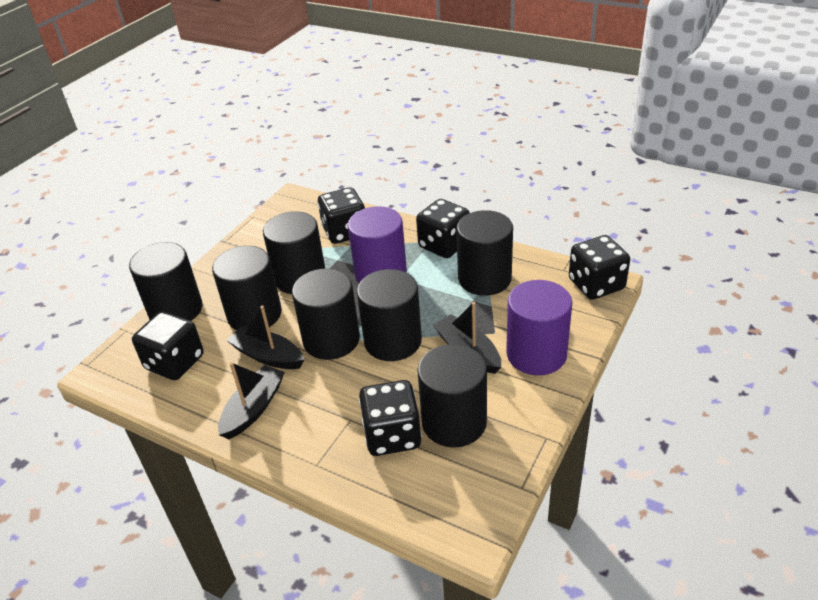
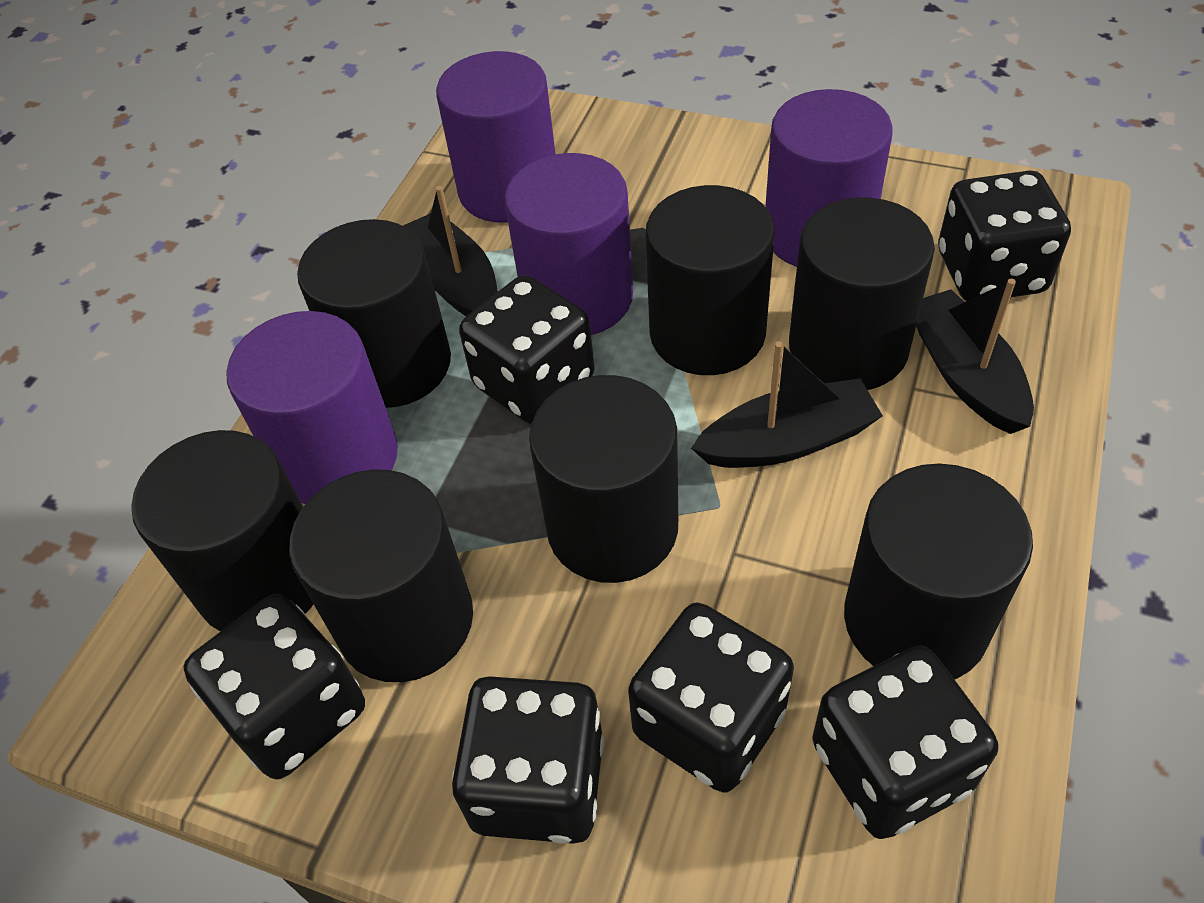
black dice: 5 -> 6
purple cylinder: 2 -> 4

